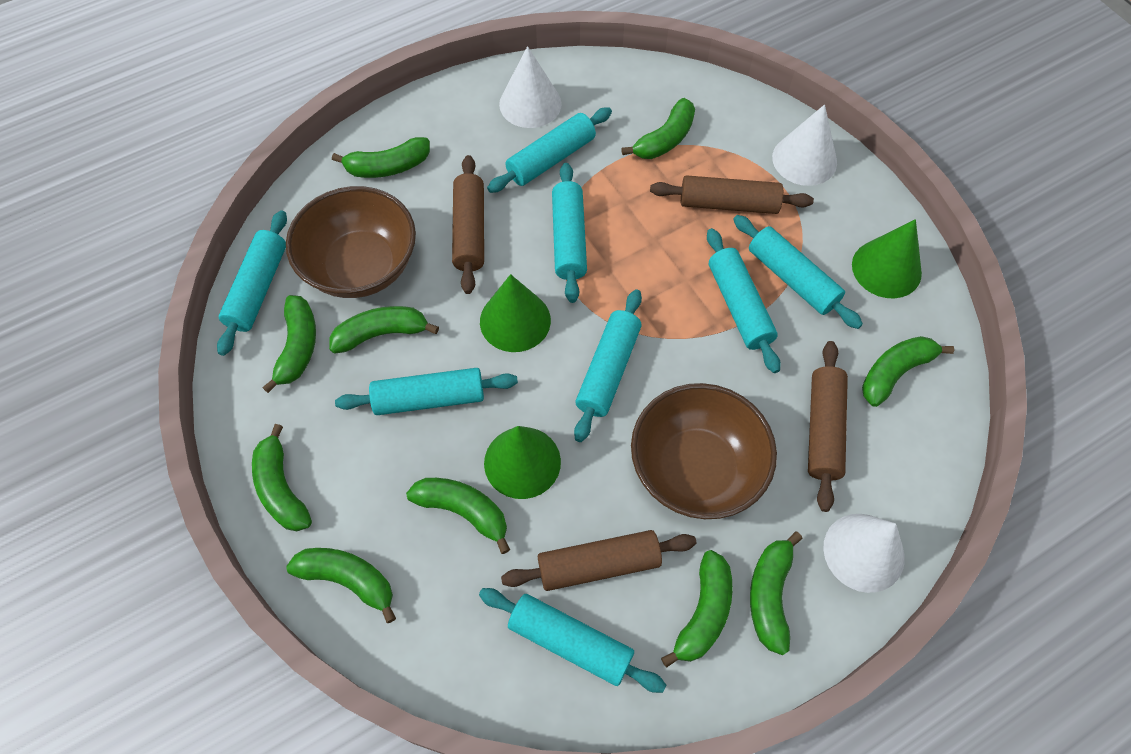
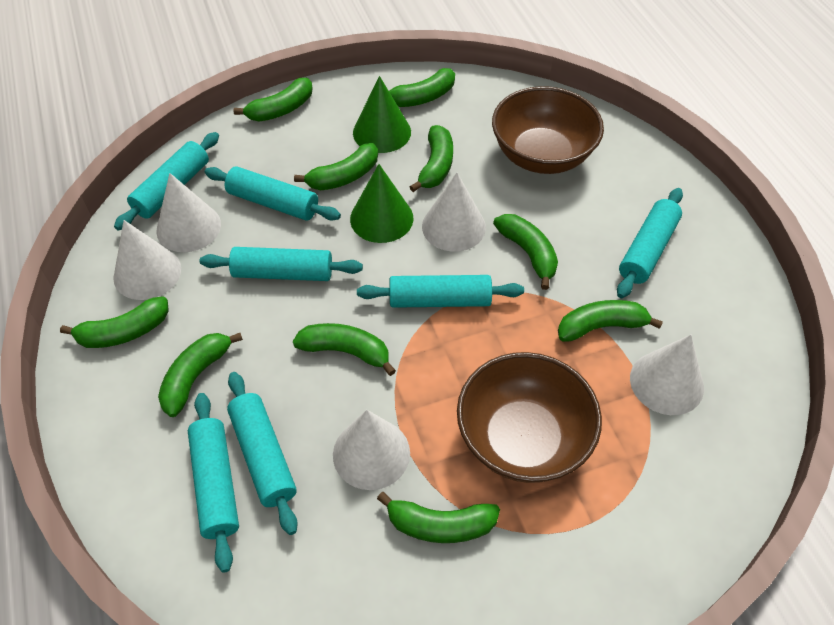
brown rolling pin: 4 -> 0
green cone: 3 -> 2
turquoise rolling pin: 8 -> 7
white cone: 3 -> 5

